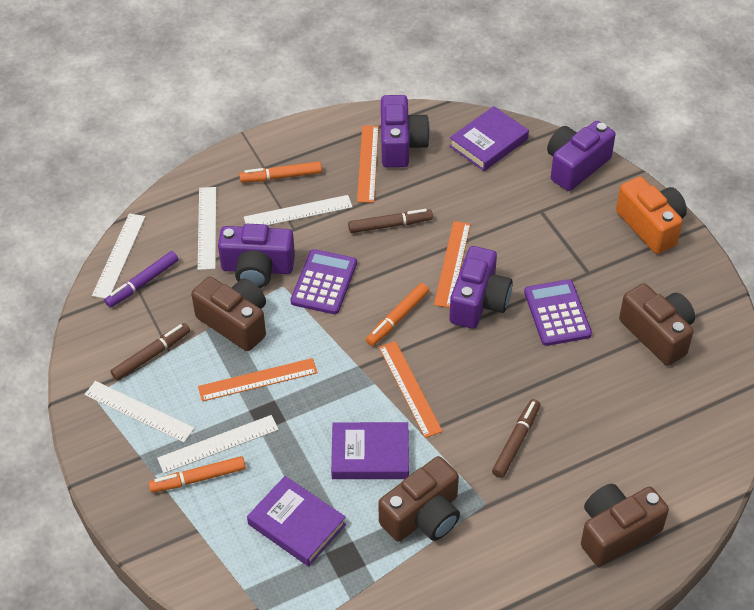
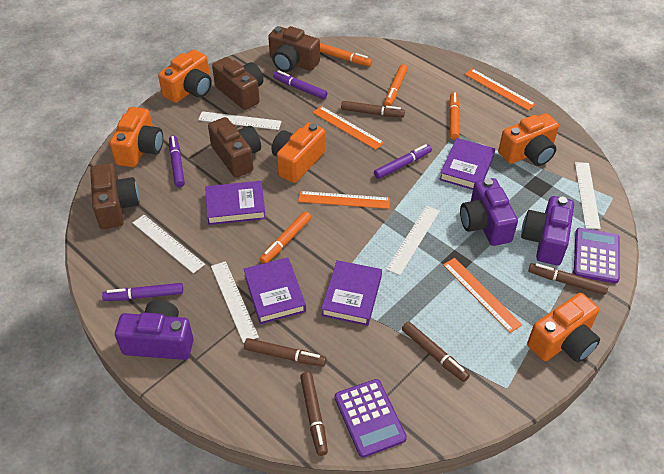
brown marker: 3 -> 5
orange camera: 1 -> 5
orange marker: 3 -> 4
purple book: 3 -> 4
purple camera: 4 -> 3
purple marker: 1 -> 4

